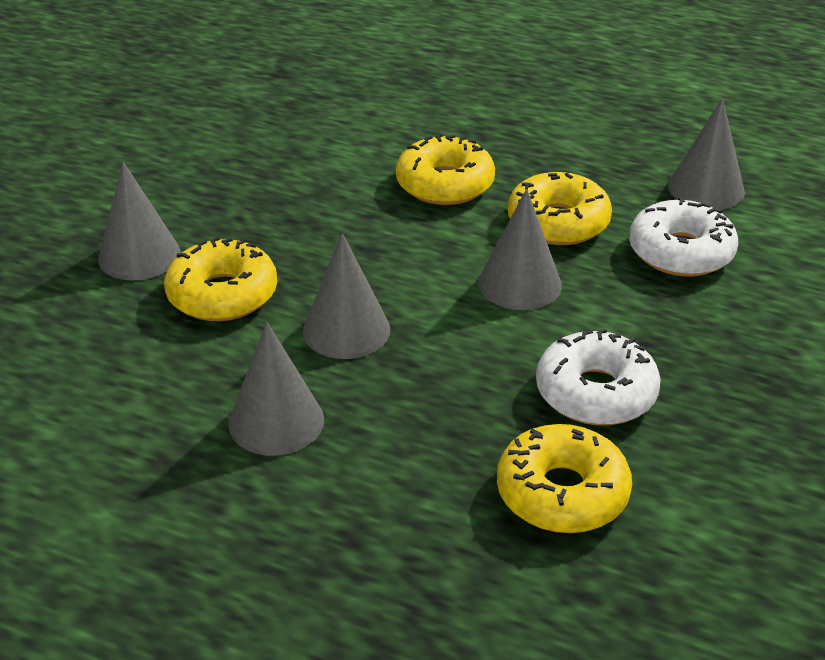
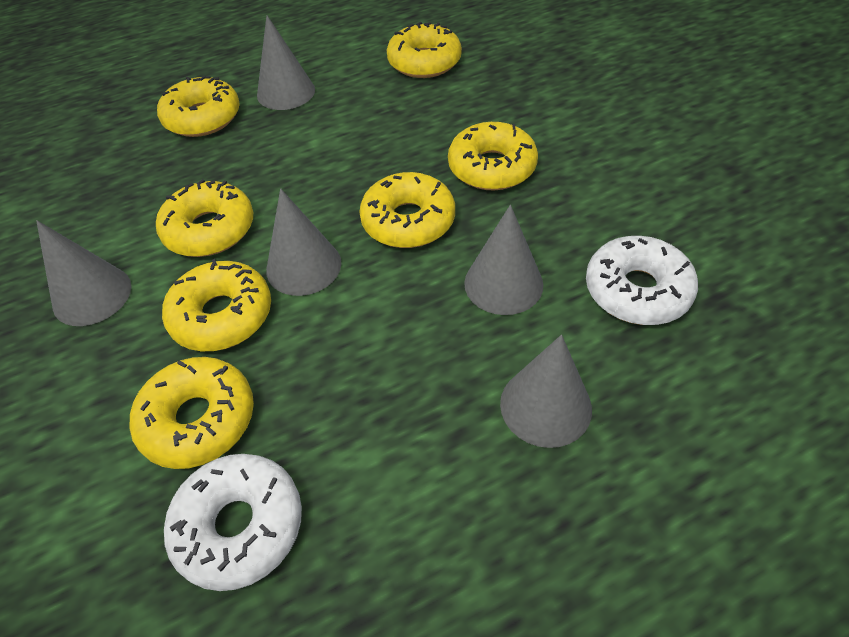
yellow donut: 4 -> 7

